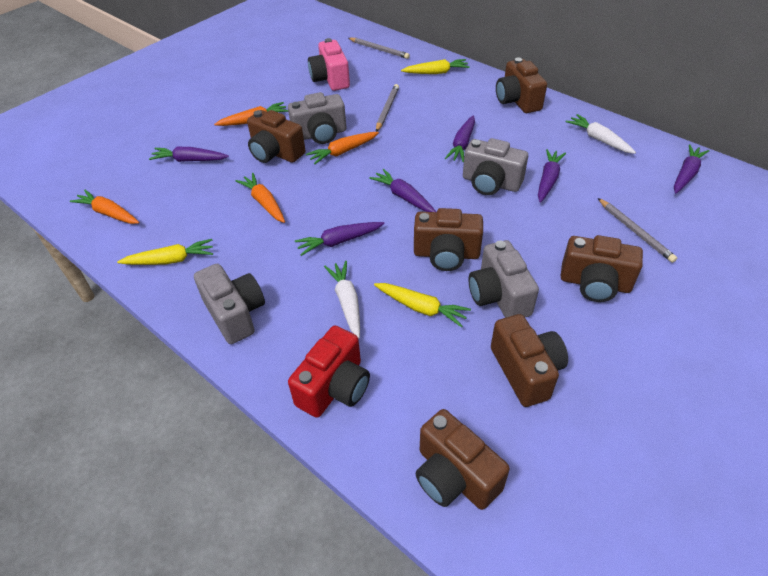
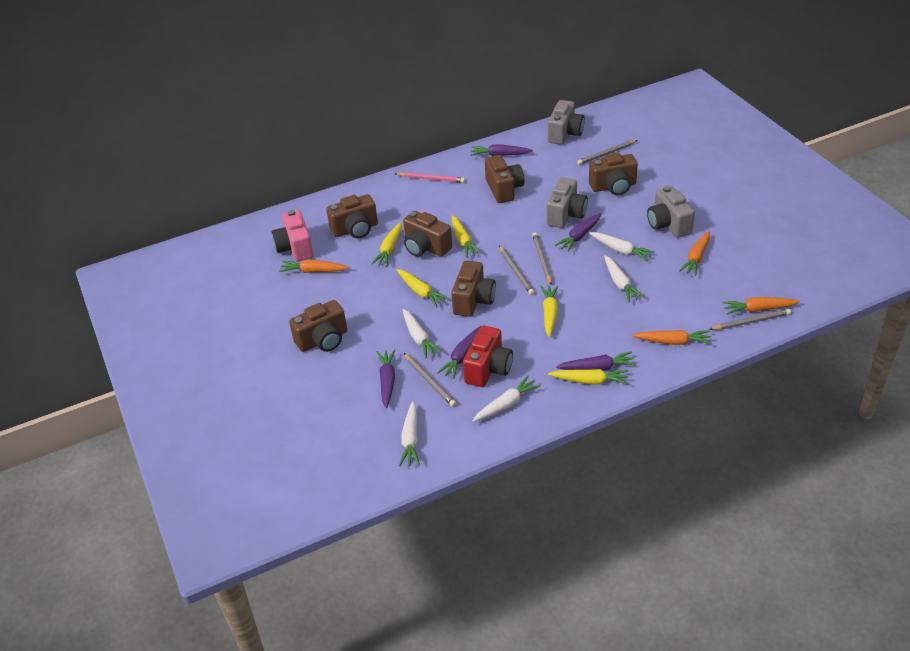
grey camera: 4 -> 3
grey pencil: 3 -> 5
pink pencil: 0 -> 1
purple carrot: 6 -> 5
white carrot: 2 -> 5
yellow carrot: 3 -> 5

